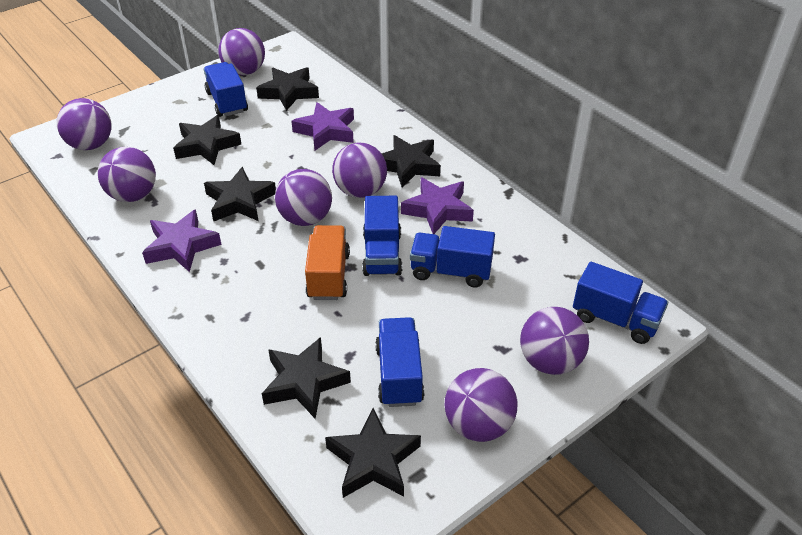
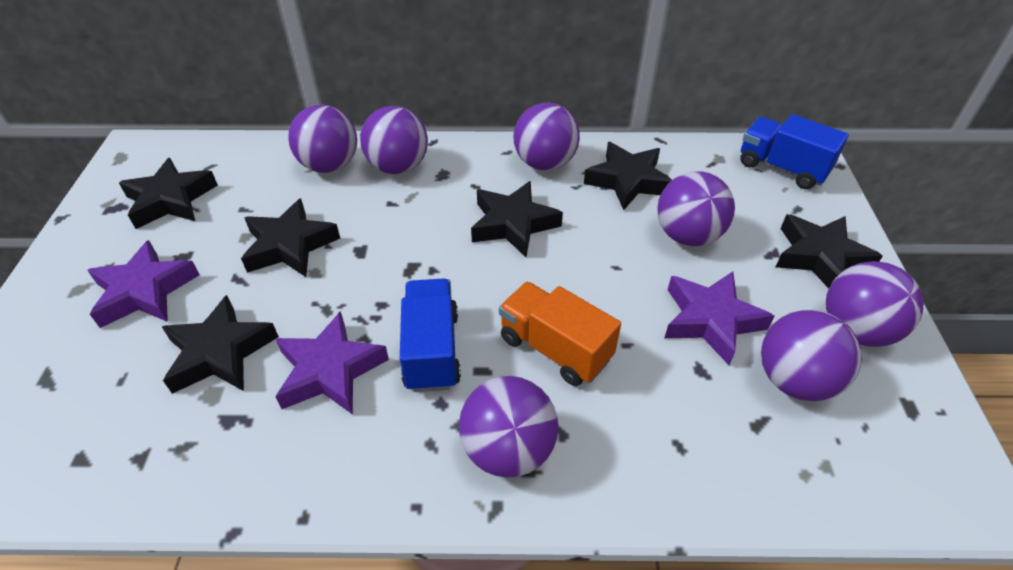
blue truck: 5 -> 2

